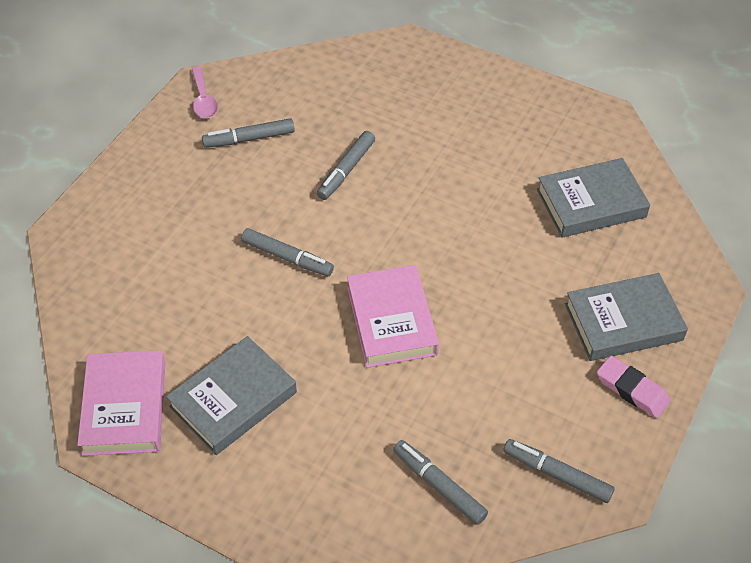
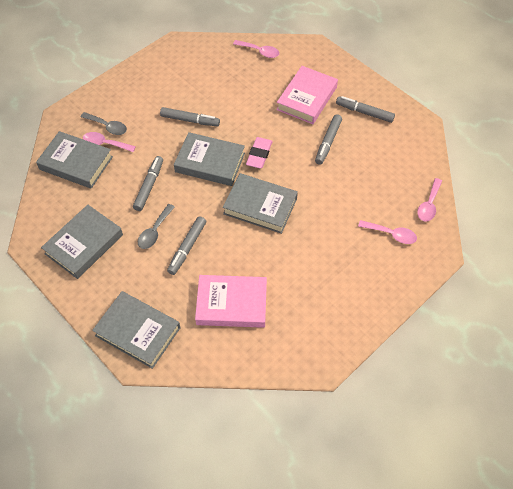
grey book: 3 -> 5
grey spoon: 0 -> 2
pink spoon: 1 -> 4

